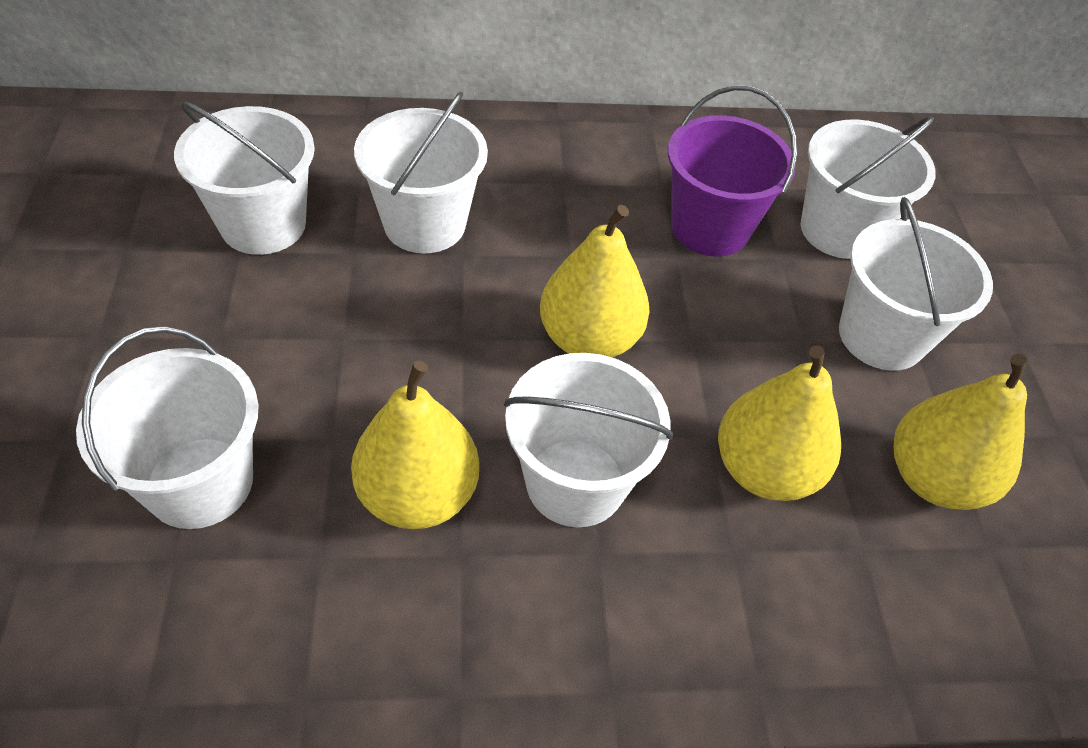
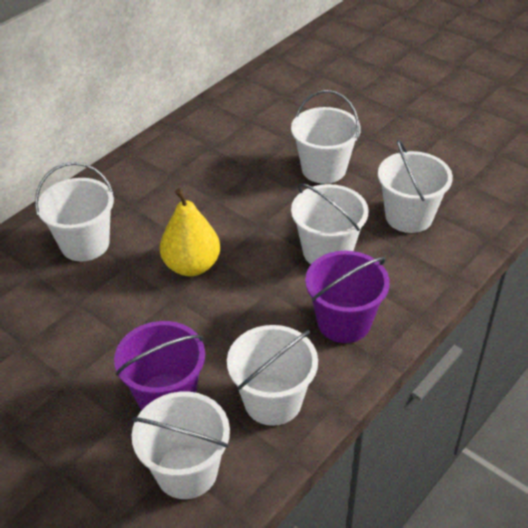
purple bucket: 1 -> 2
yellow pear: 4 -> 1

